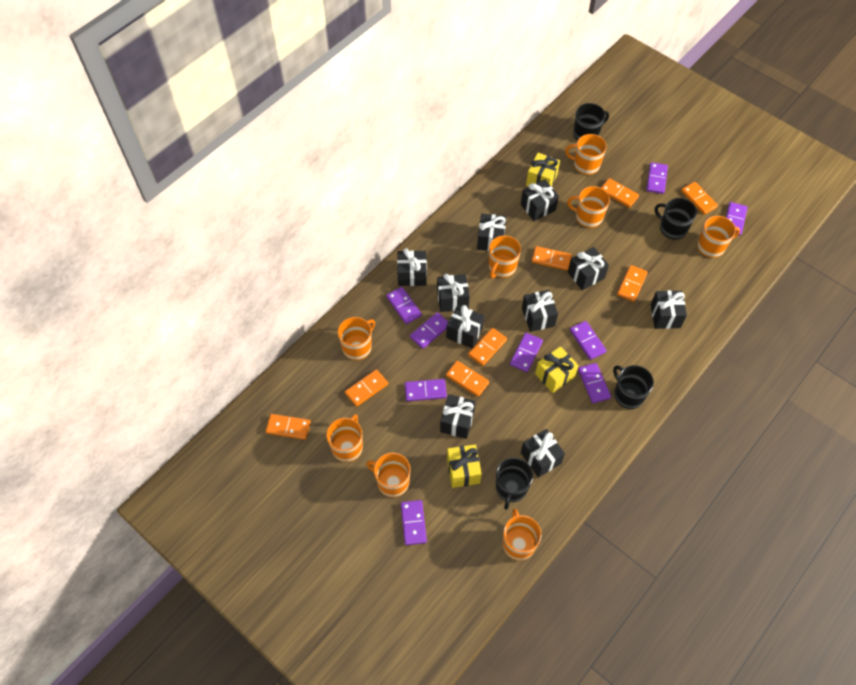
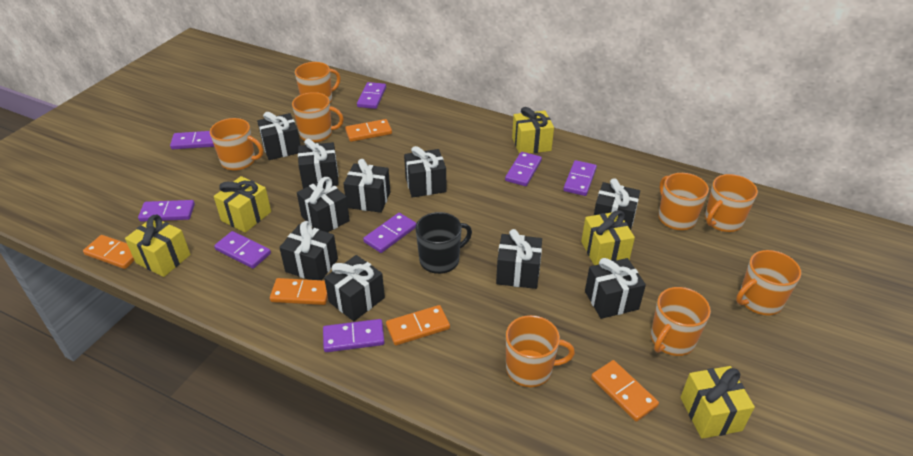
black mug: 4 -> 1
orange domino: 8 -> 5
purple domino: 9 -> 8
yellow gift: 3 -> 5

